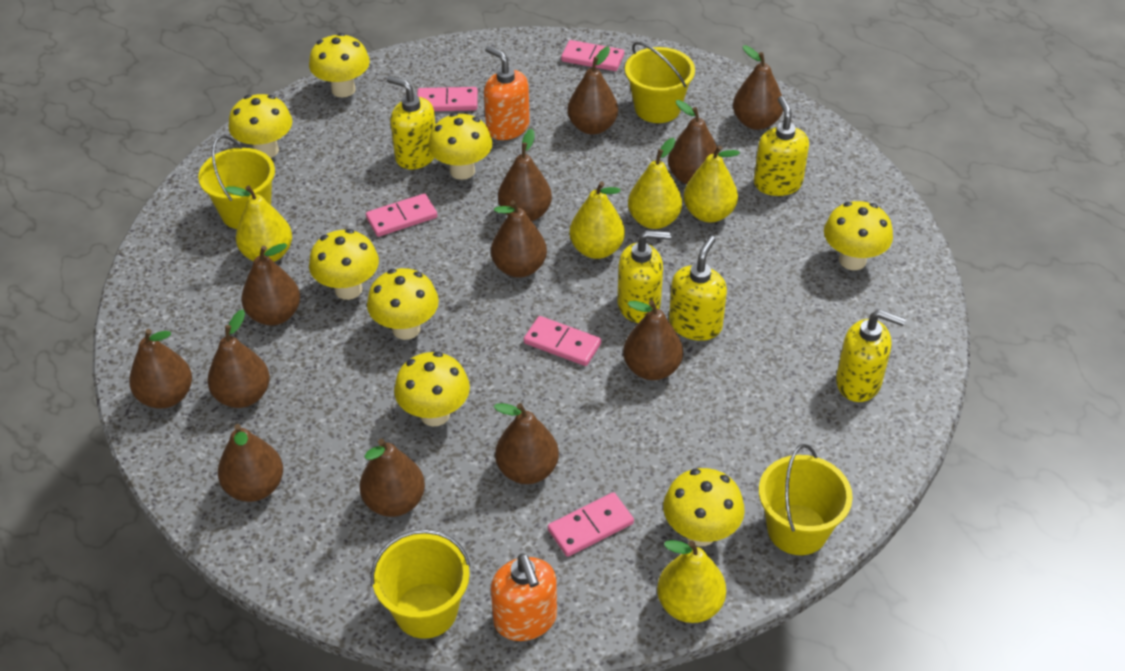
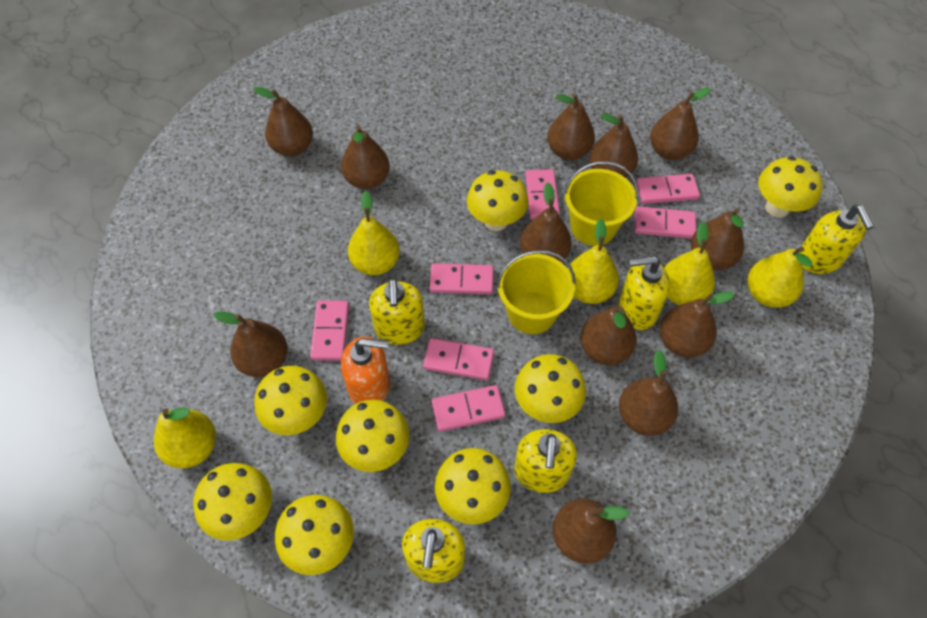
orange soap dispenser: 2 -> 1
pink domino: 5 -> 7
yellow bucket: 4 -> 2

